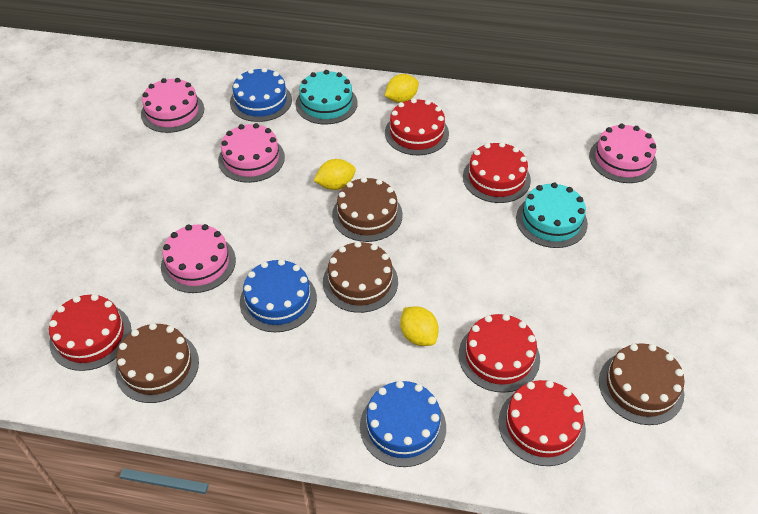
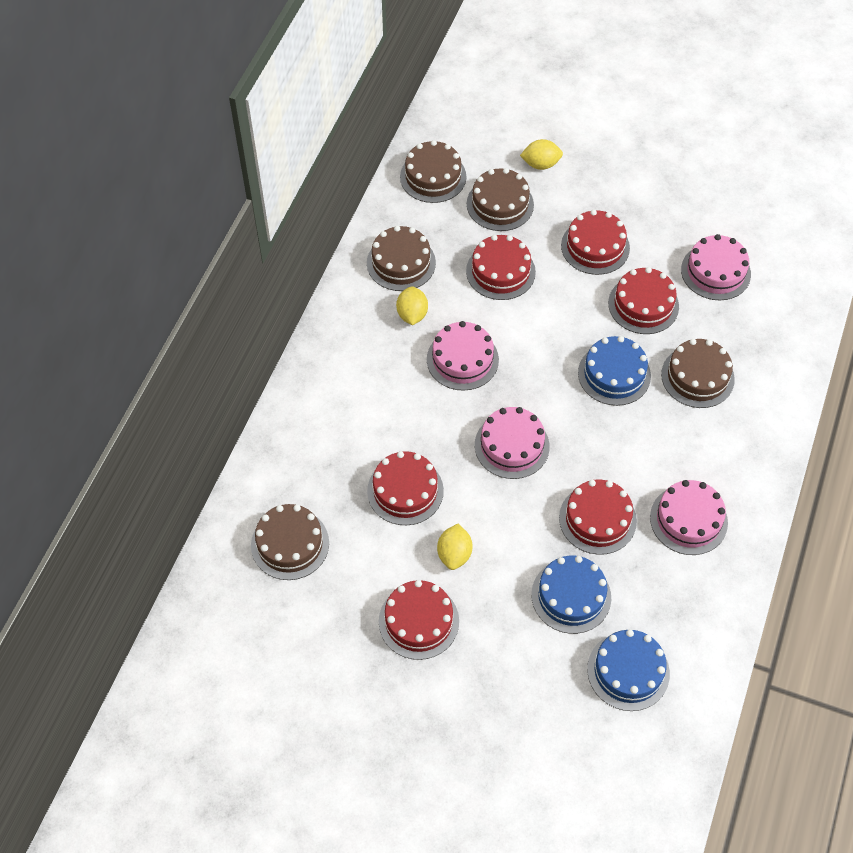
brown cake: 4 -> 5
red cake: 5 -> 6
turquoise cake: 2 -> 0

